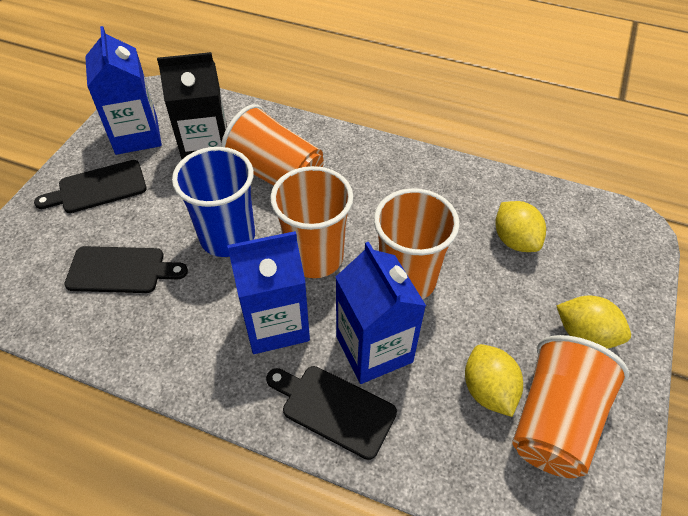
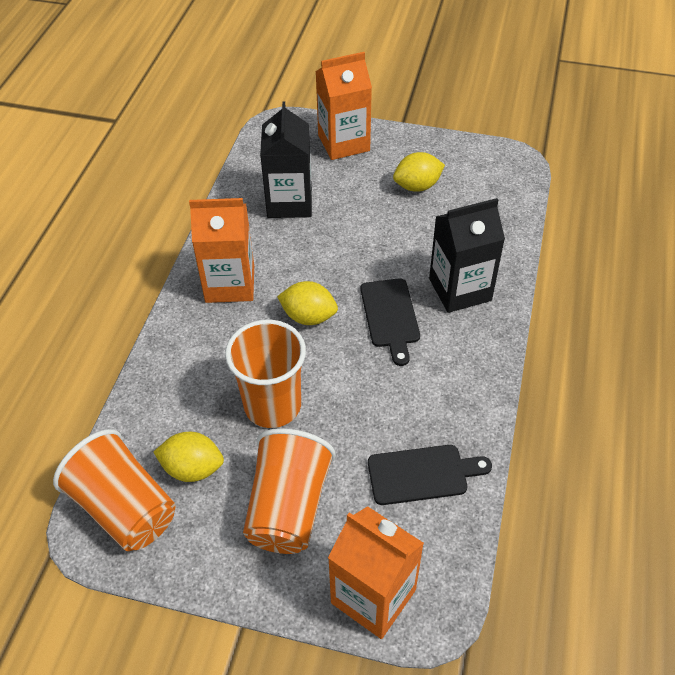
black carton: 1 -> 2
black cutting board: 3 -> 2
blue carton: 3 -> 0
blue cup: 1 -> 0
orange carton: 0 -> 3
orange cup: 4 -> 3

